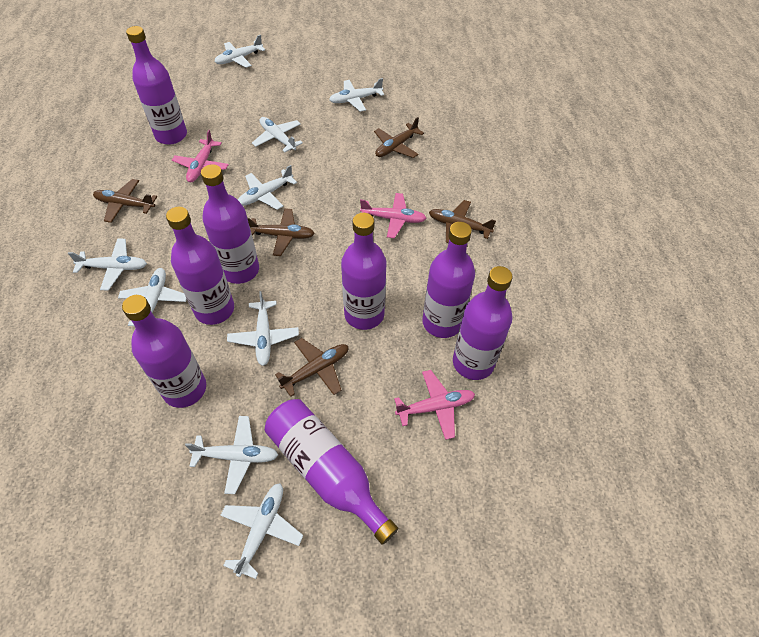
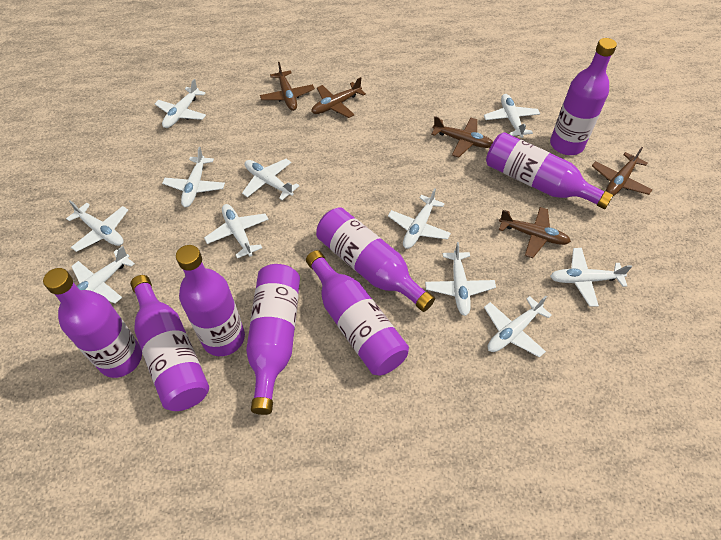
pink plane: 3 -> 0
white plane: 9 -> 11

